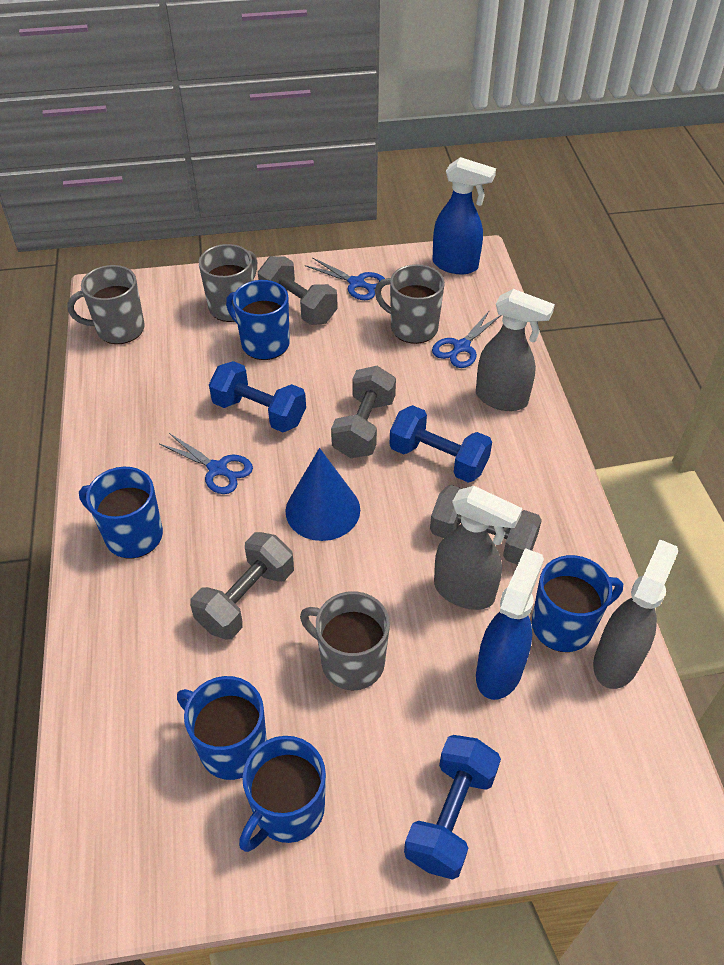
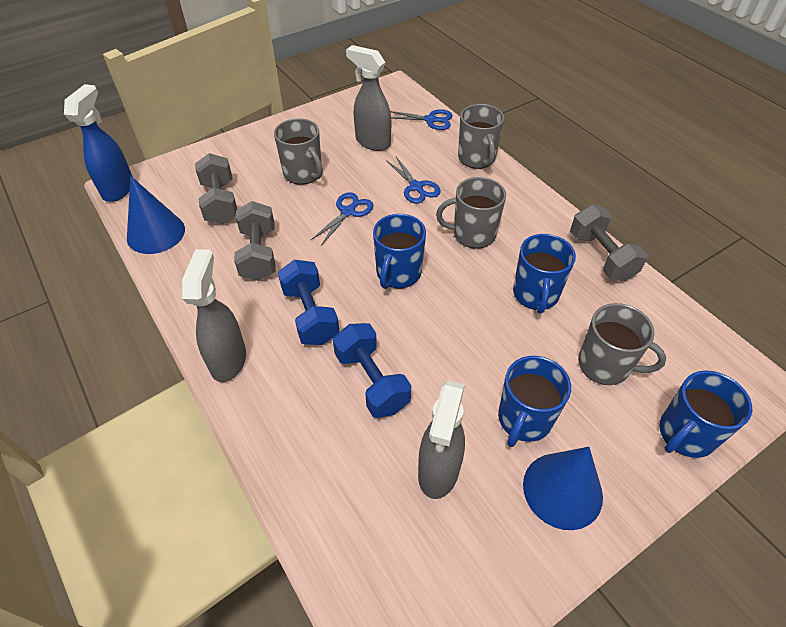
blue cone: 1 -> 2
blue dumbbell: 3 -> 2
blue mug: 5 -> 4
blue spray bottle: 2 -> 1
grey dumbbell: 4 -> 3

